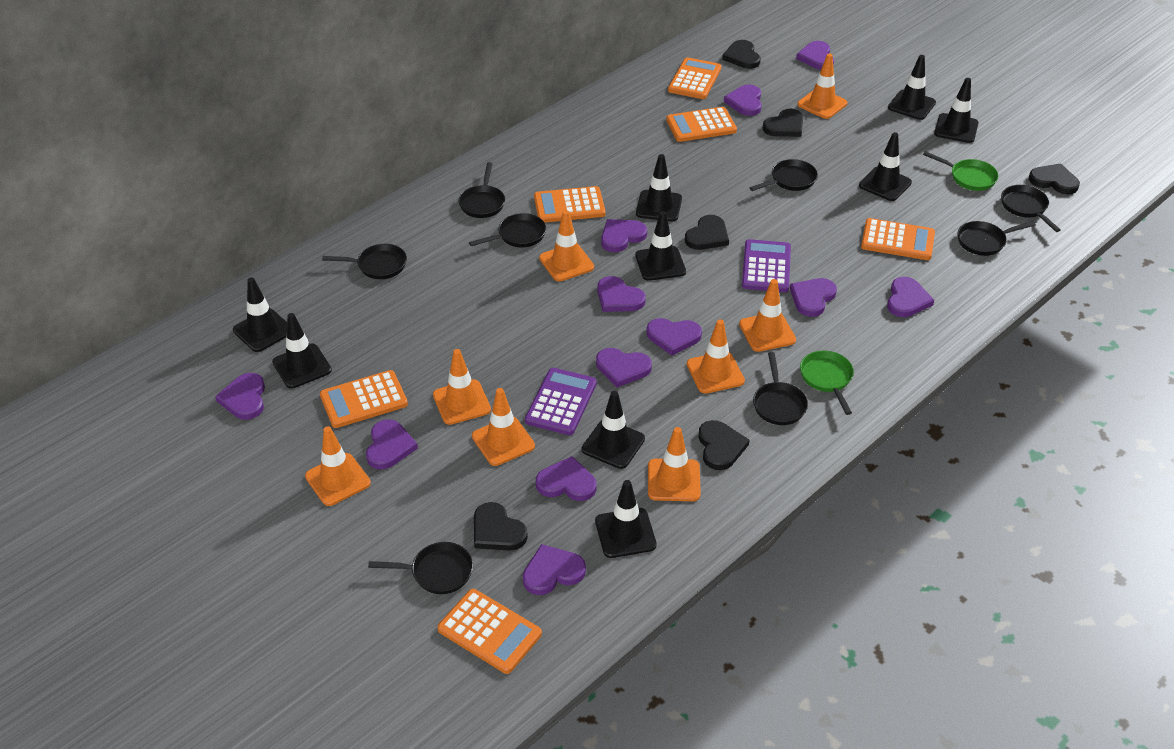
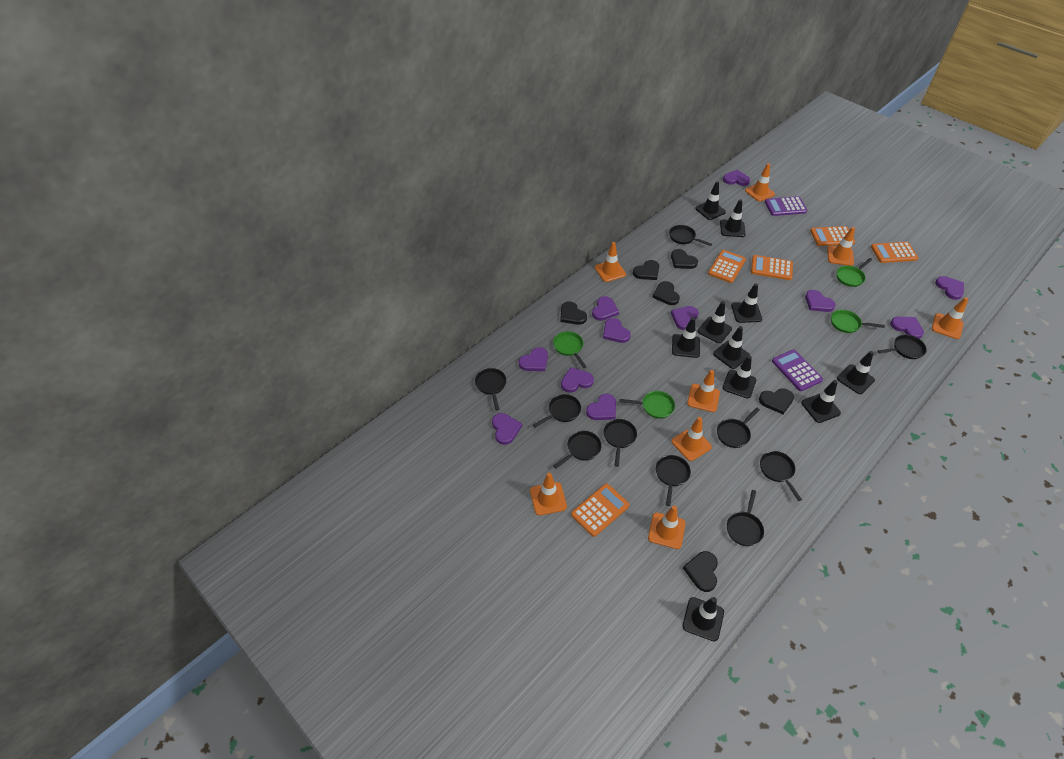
black pan: 8 -> 10
black traffic cone: 9 -> 10
green pan: 2 -> 4
orange calculator: 6 -> 5
purple heart: 12 -> 11

